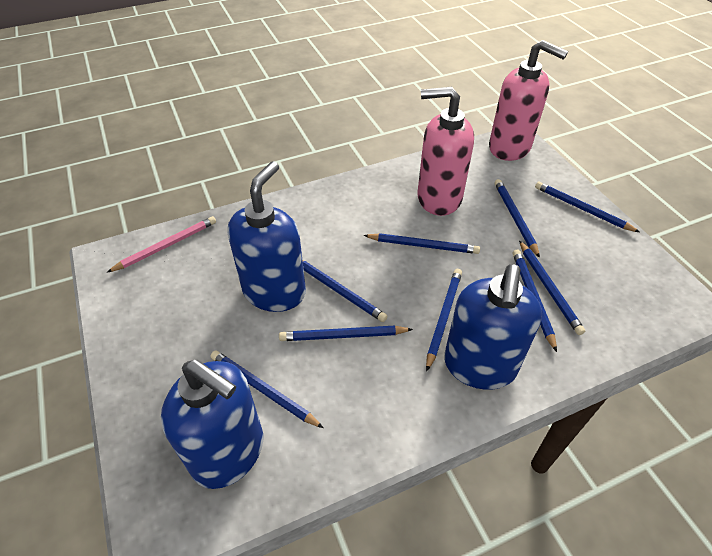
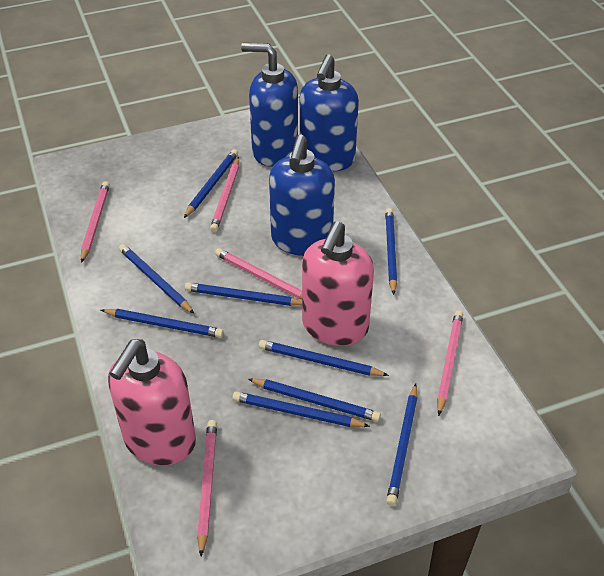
pink pencil: 1 -> 5

